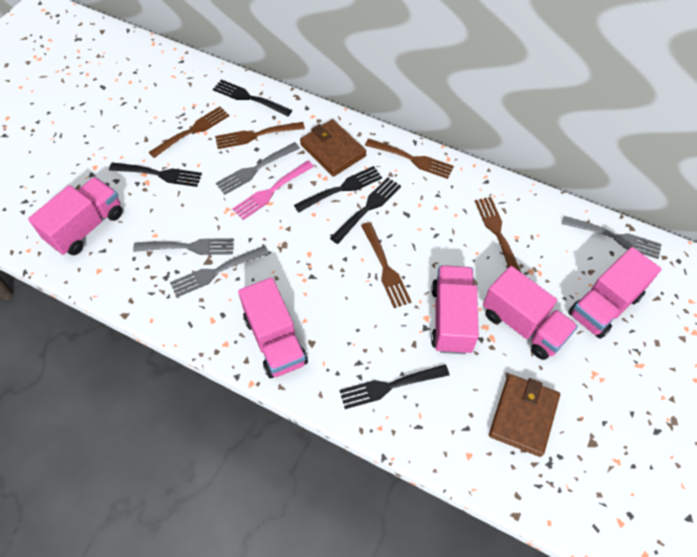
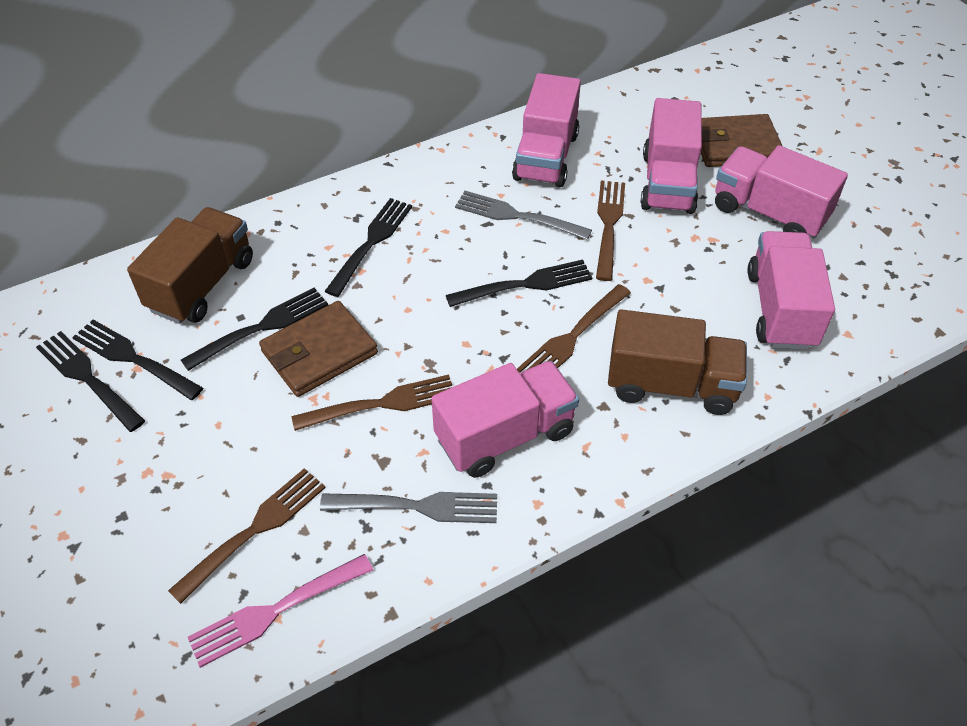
brown fork: 5 -> 4
brown truck: 0 -> 2
grey fork: 4 -> 2

